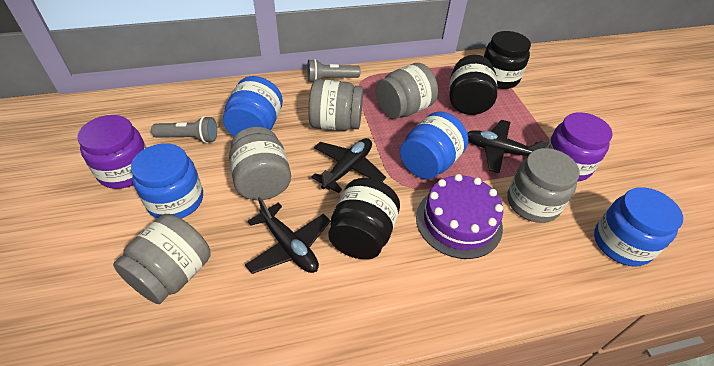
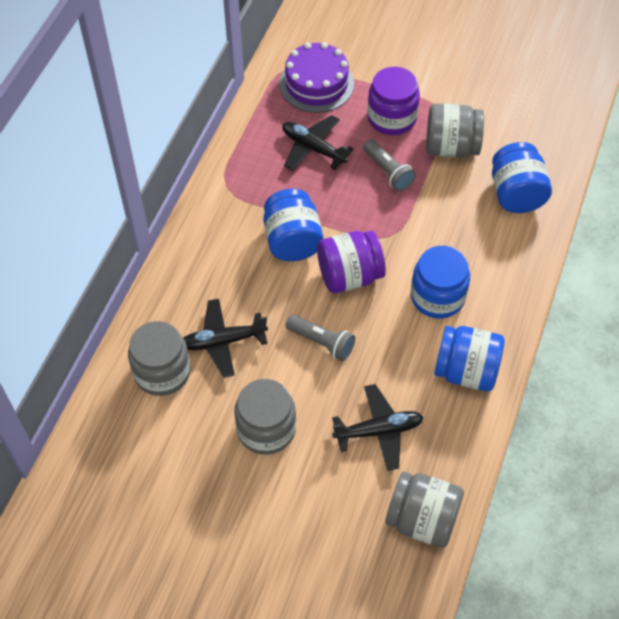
black jar: 3 -> 0
grey jar: 5 -> 4

